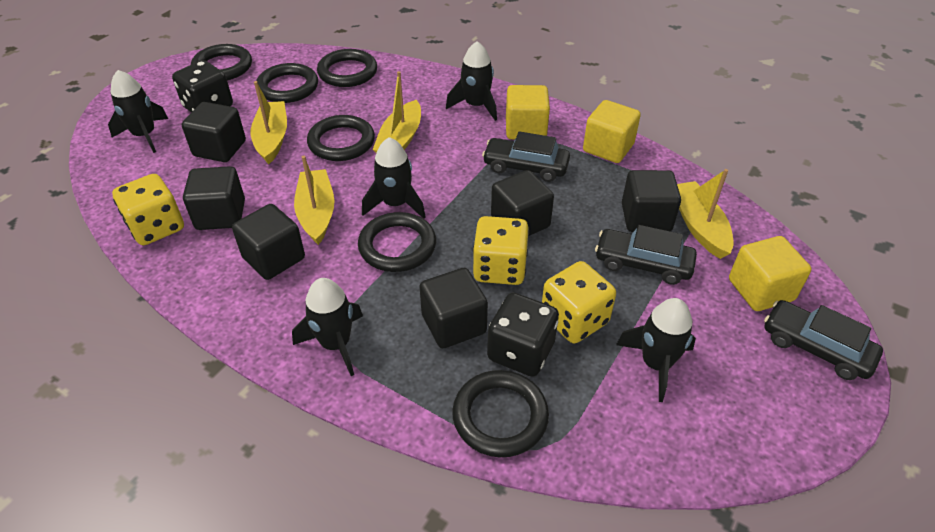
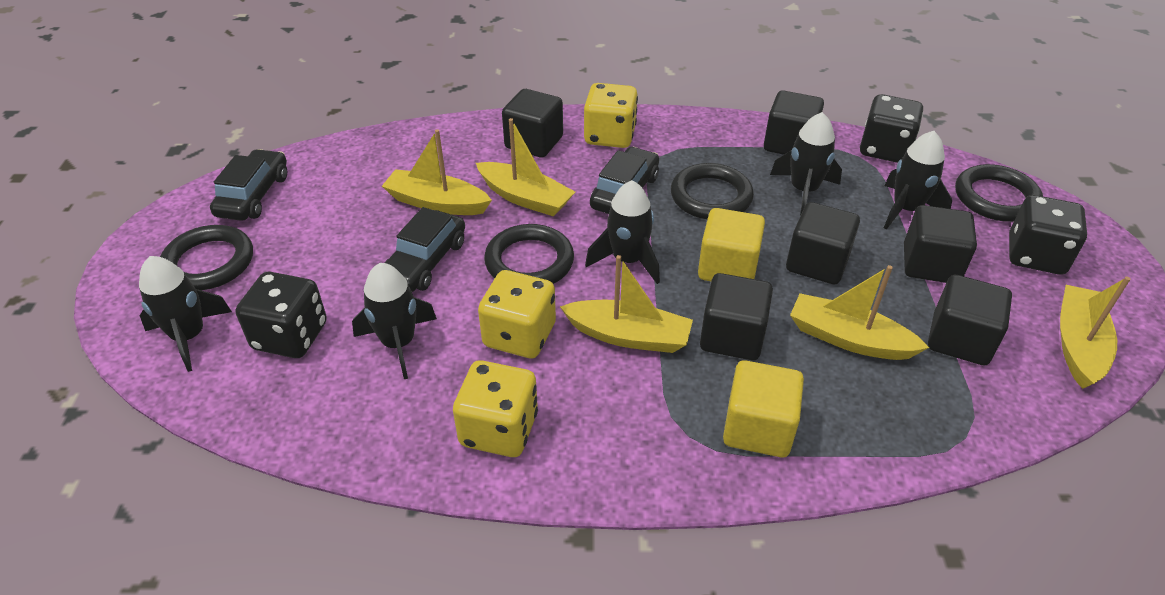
black dice: 2 -> 3
black ring: 6 -> 4
yellow boat: 4 -> 5
yellow cube: 3 -> 2

